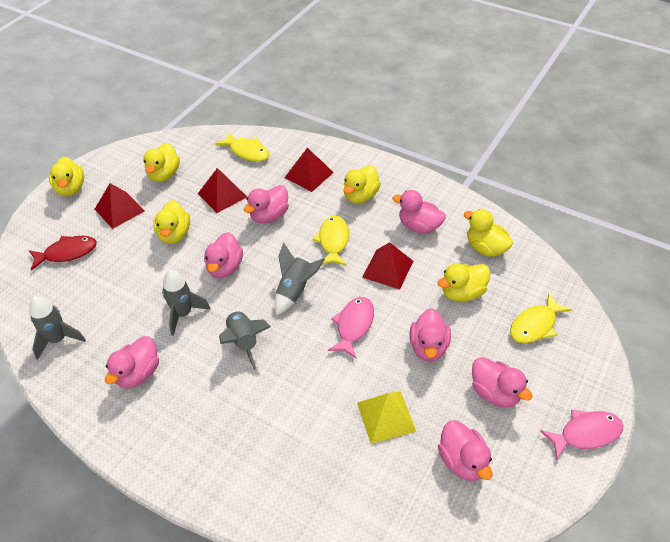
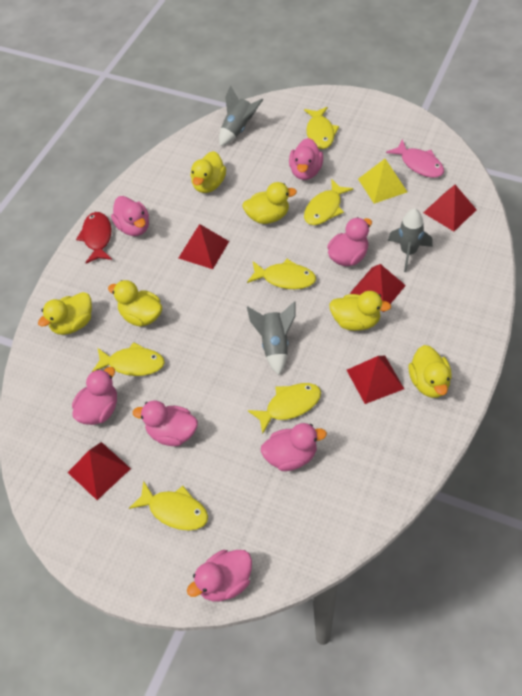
grey rocket: 4 -> 3
pink fish: 2 -> 1
red pyramid: 4 -> 5
yellow fish: 3 -> 6

